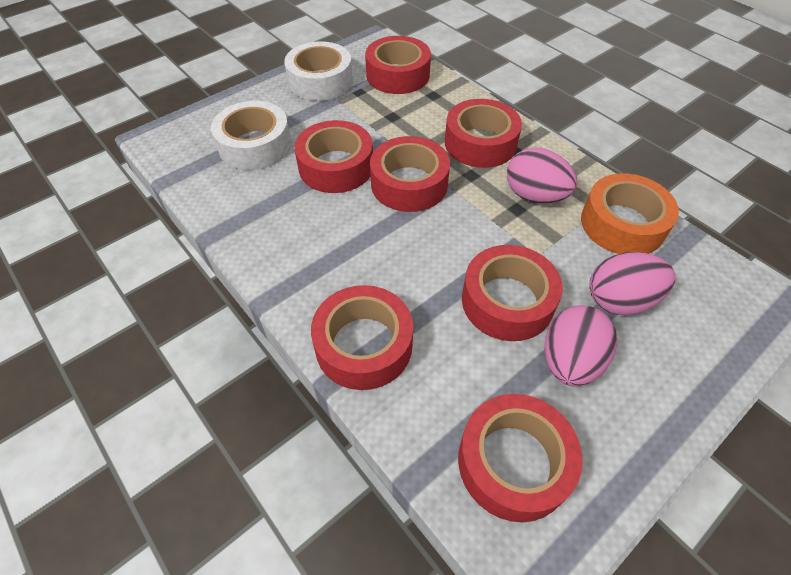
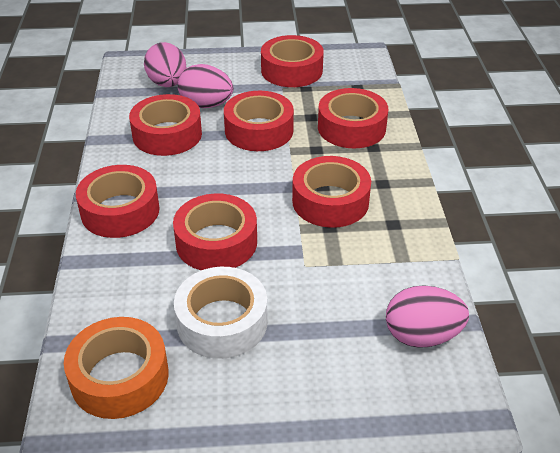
white tape: 2 -> 1

